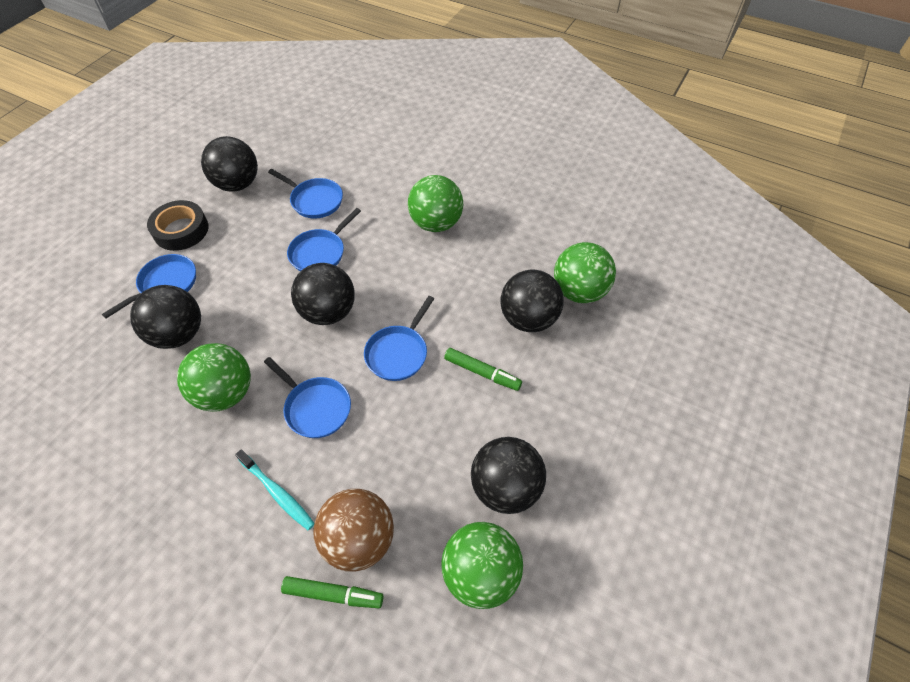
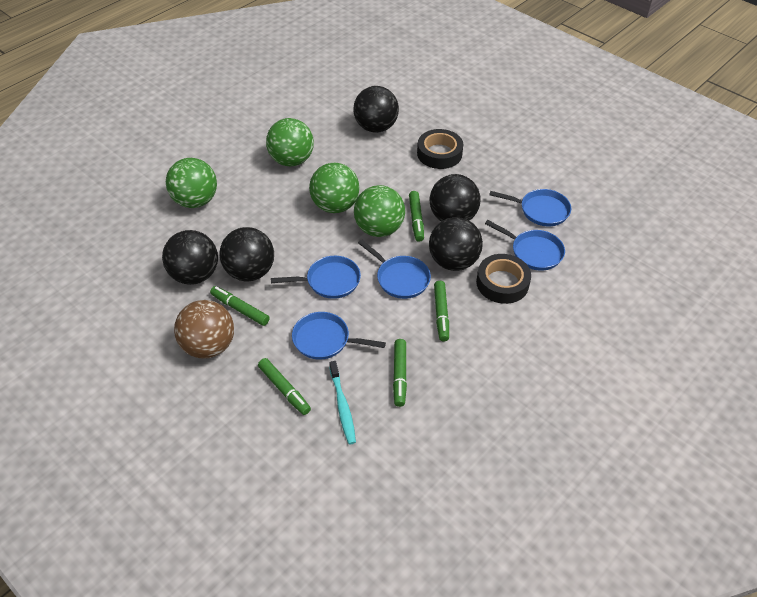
black tape: 1 -> 2
green marker: 2 -> 5

